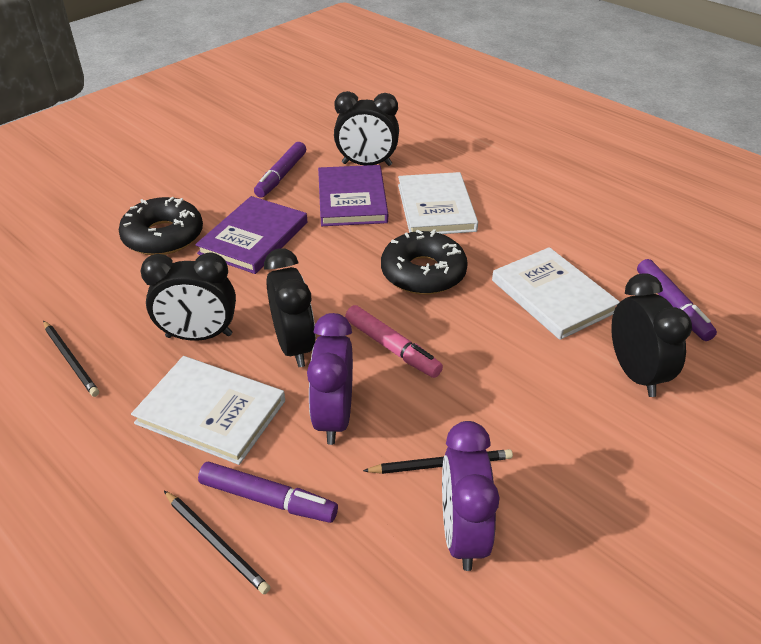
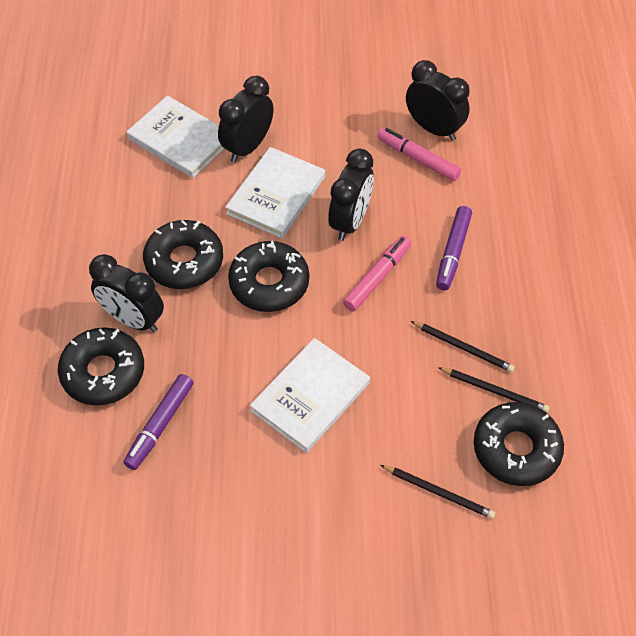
black donut: 2 -> 4
pink marker: 1 -> 2
purple book: 2 -> 0
purple clock: 2 -> 0
purple marker: 3 -> 2

